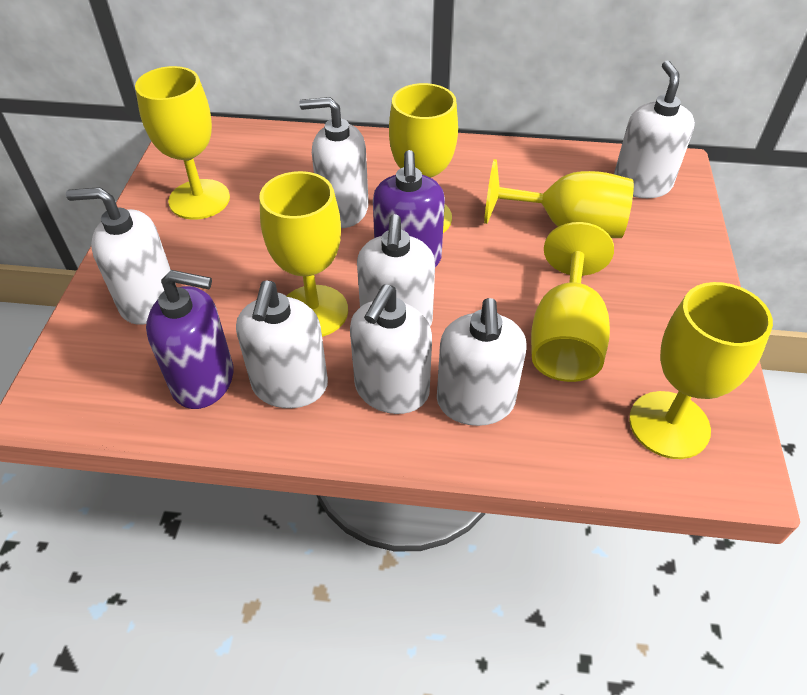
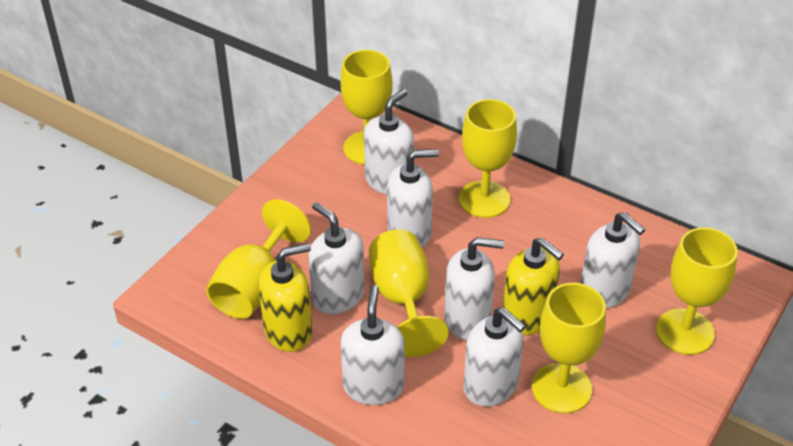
purple soap dispenser: 2 -> 0
yellow soap dispenser: 0 -> 2

